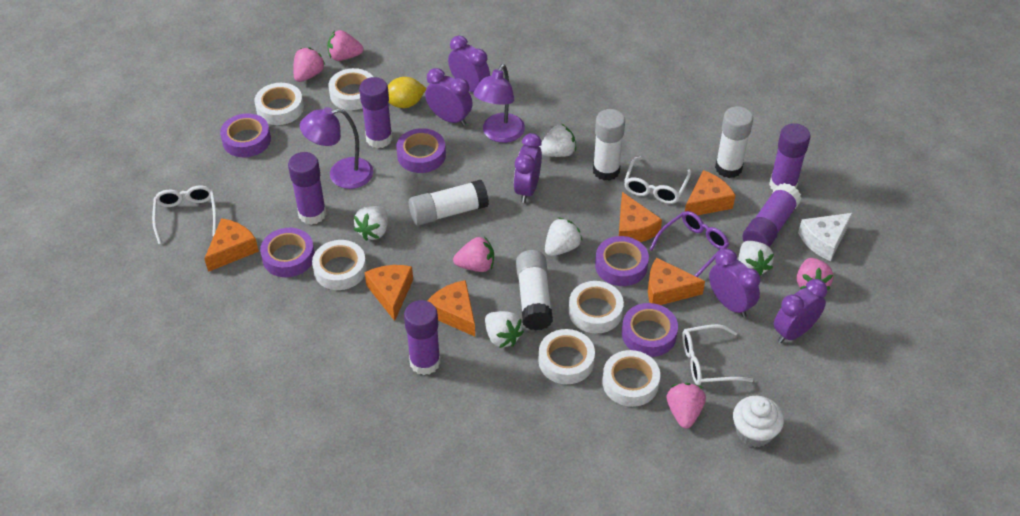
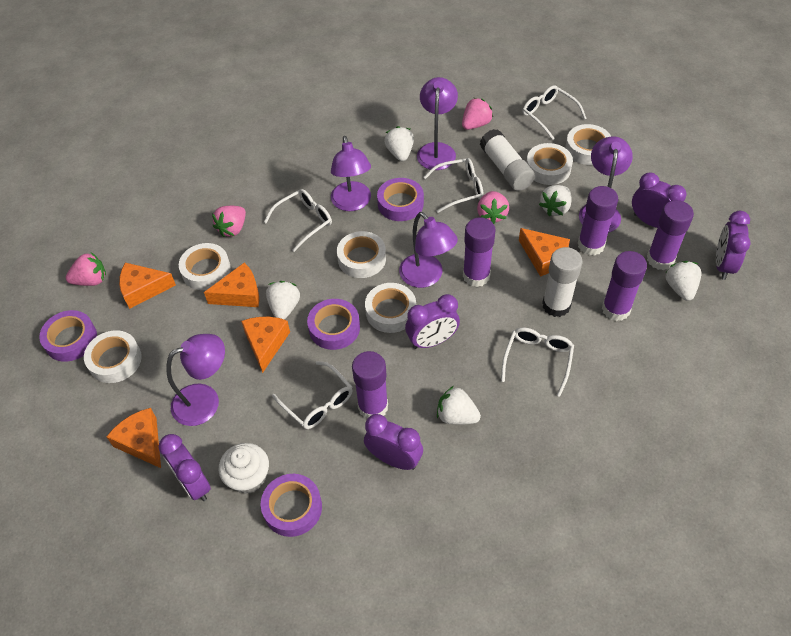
orange cheese: 6 -> 5
pink strawberry: 5 -> 4
purple glasses: 1 -> 0
purple lamp: 2 -> 5
purple tape: 5 -> 4
white cheese: 1 -> 0
white glasses: 3 -> 5
white glue stick: 4 -> 2
yellow lemon: 1 -> 0

